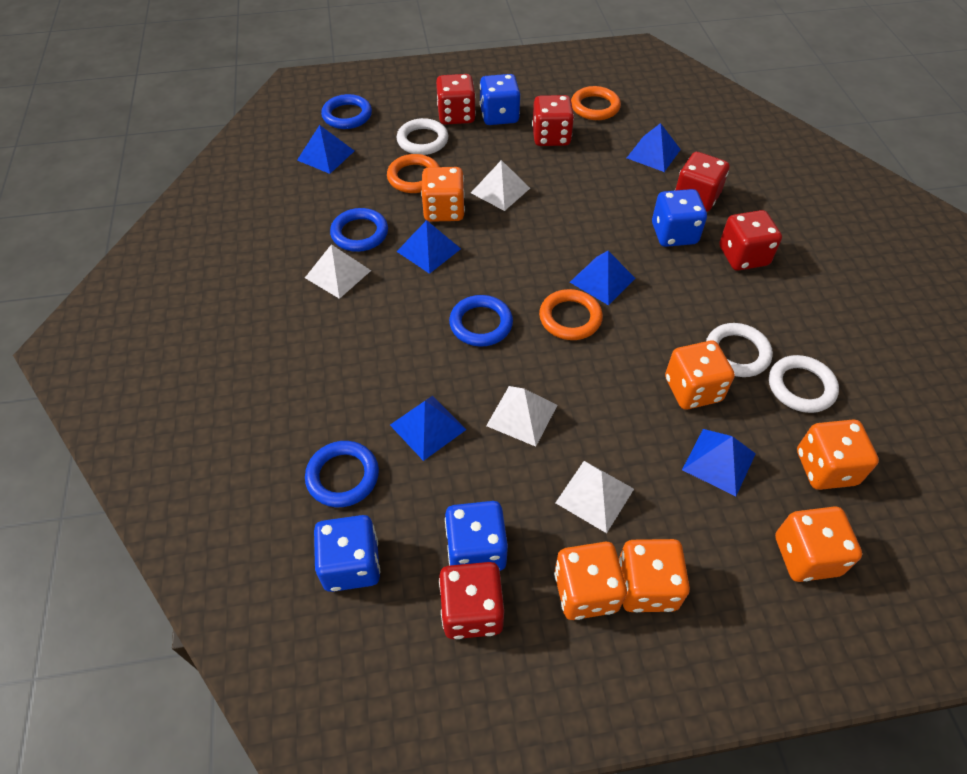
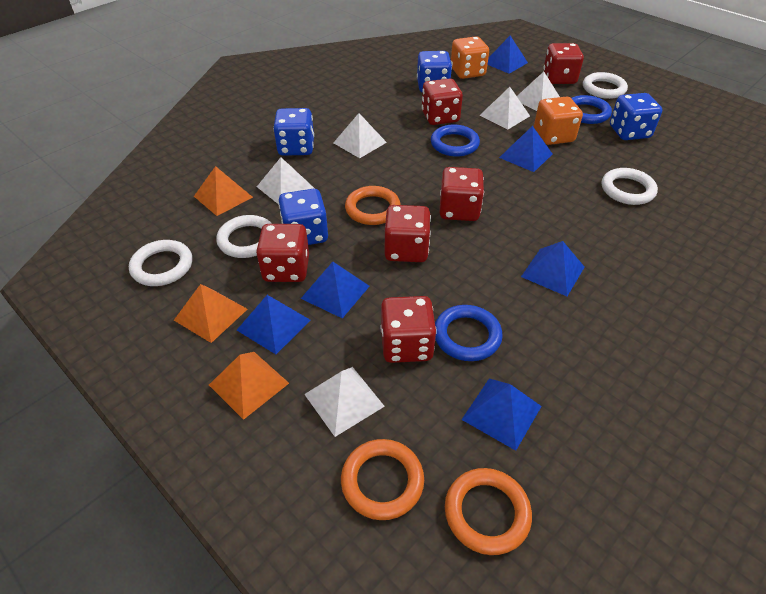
blue ring: 4 -> 3
orange dice: 6 -> 2
orange pyramid: 0 -> 3
red dice: 5 -> 6
white pyramid: 4 -> 5
white ring: 3 -> 4

